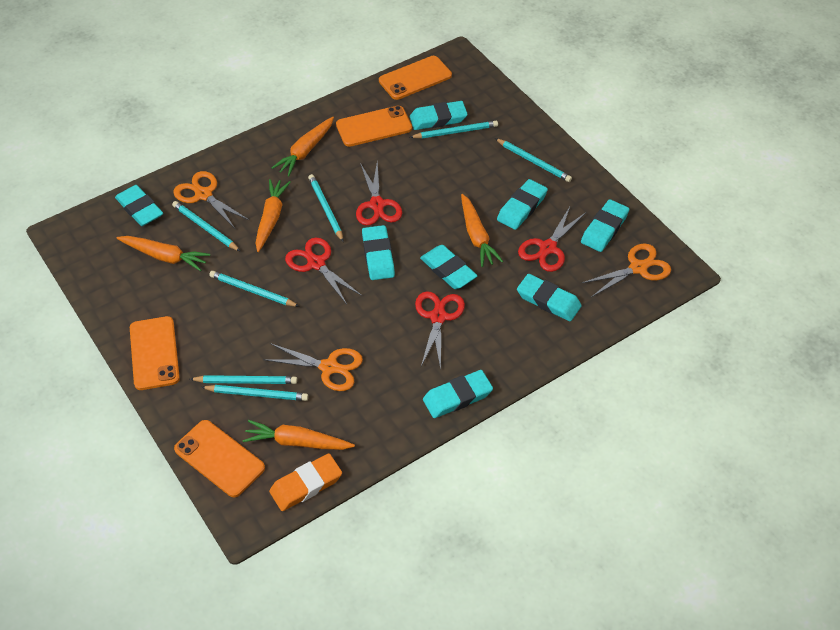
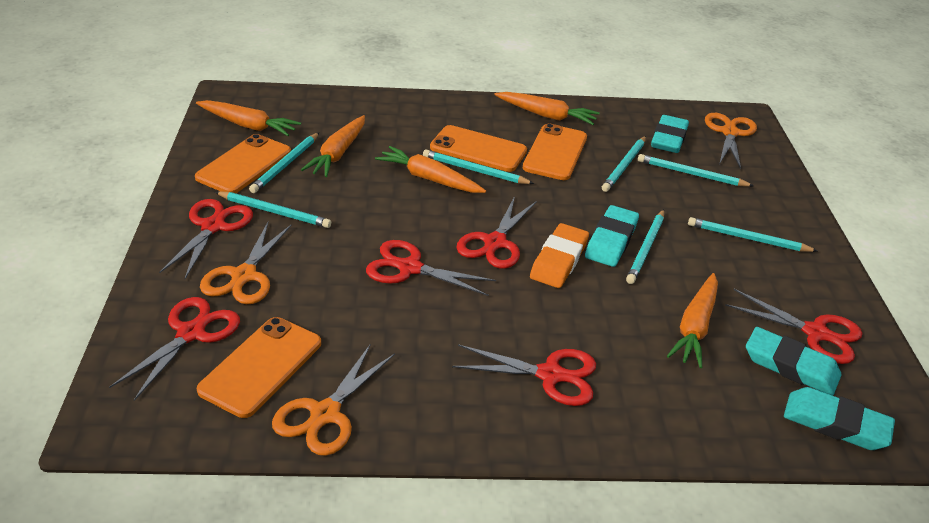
red scissors: 4 -> 6
turquoise eraser: 8 -> 4

